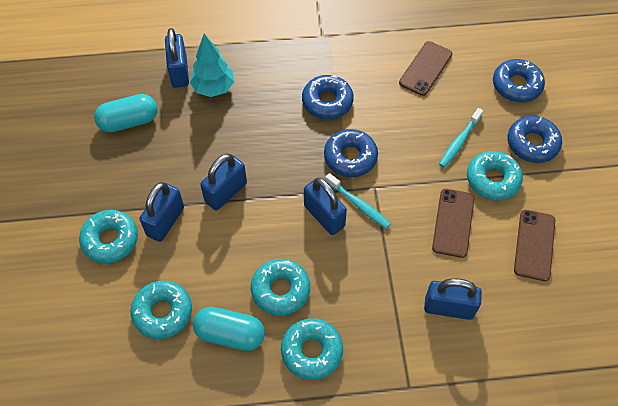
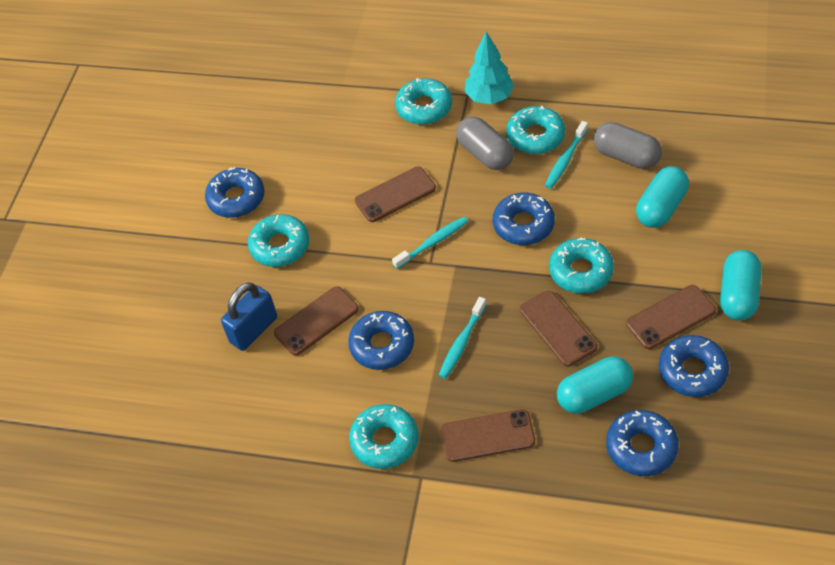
blue donut: 4 -> 5
blue padlock: 5 -> 1
brown phone: 3 -> 5
grey capsule: 0 -> 2
turquoise capsule: 2 -> 3
turquoise toothbrush: 2 -> 3

